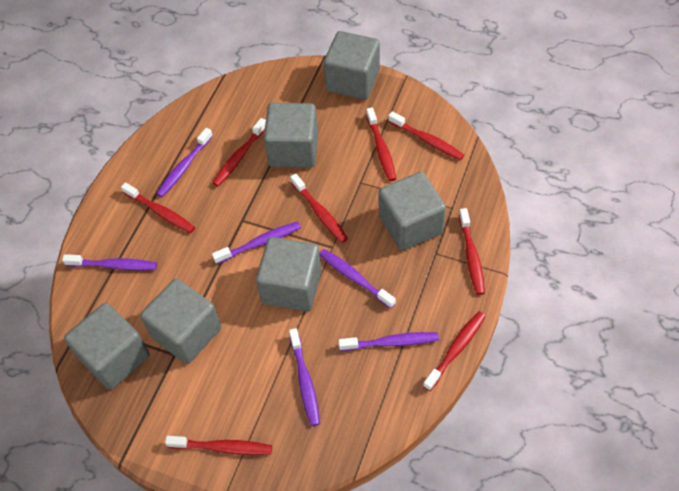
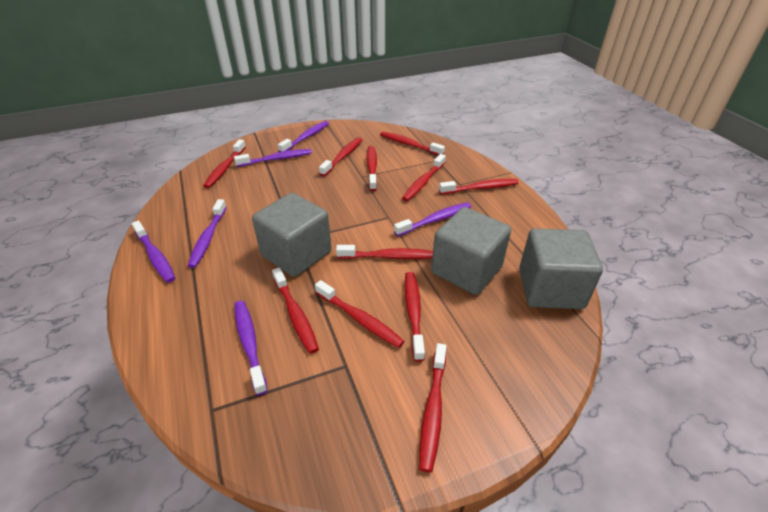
grey cube: 6 -> 3
red toothbrush: 8 -> 11

